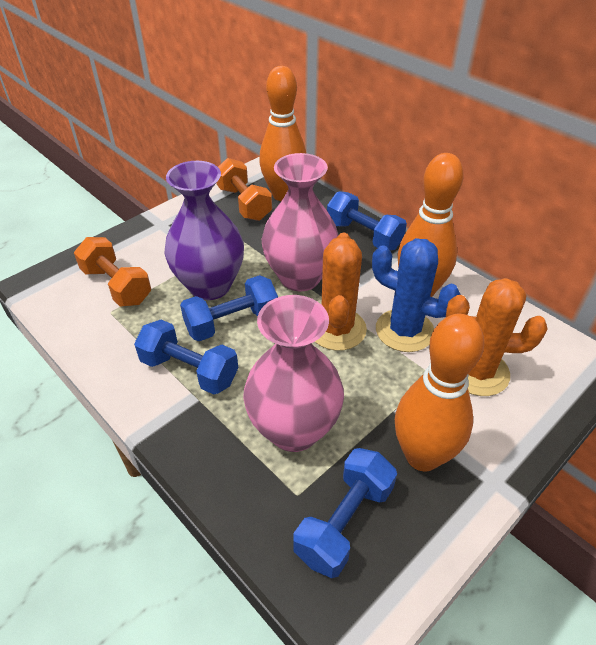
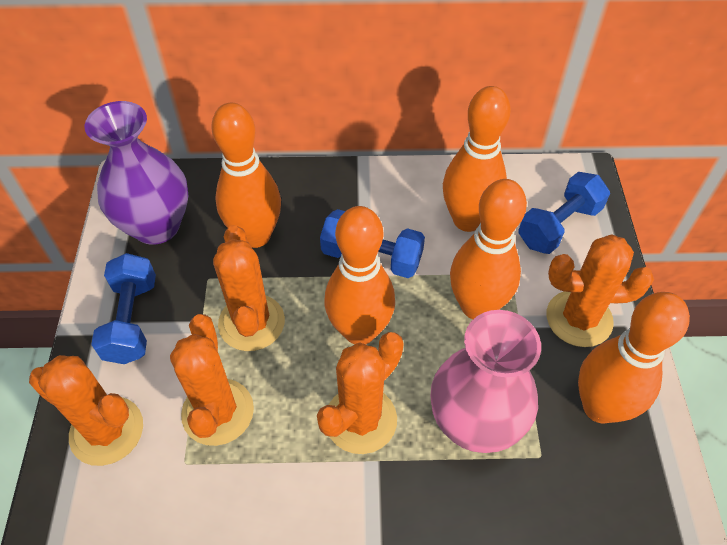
blue cactus: 1 -> 0
blue dumbbell: 4 -> 3
orange bowling pin: 3 -> 5
orange cactus: 2 -> 5
orange dumbbell: 2 -> 0
pink vase: 2 -> 1

